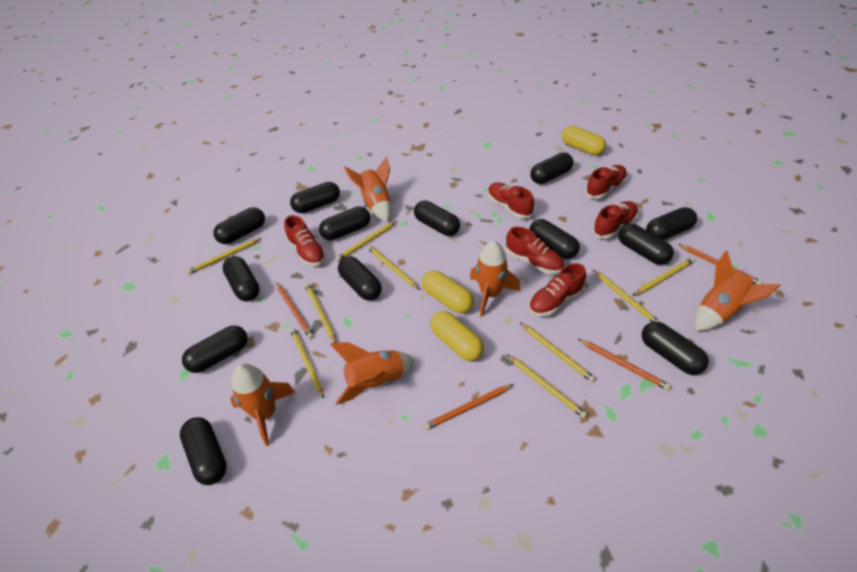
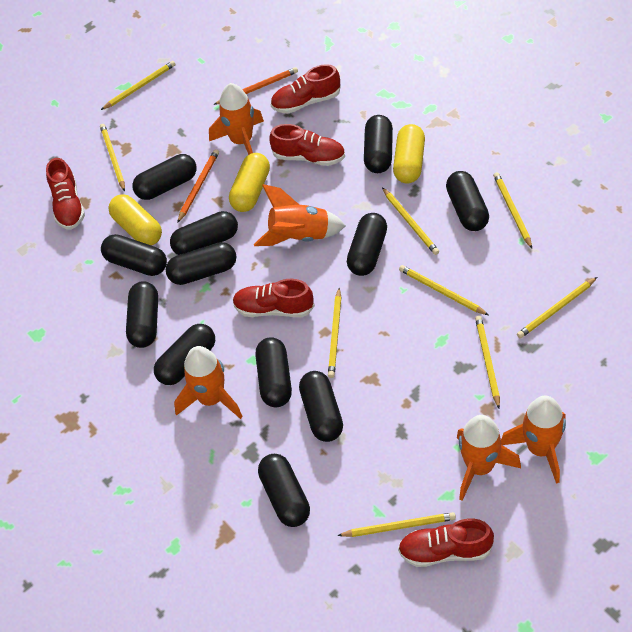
black capsule: 13 -> 12
orange pencil: 4 -> 2
red shoe: 6 -> 5

